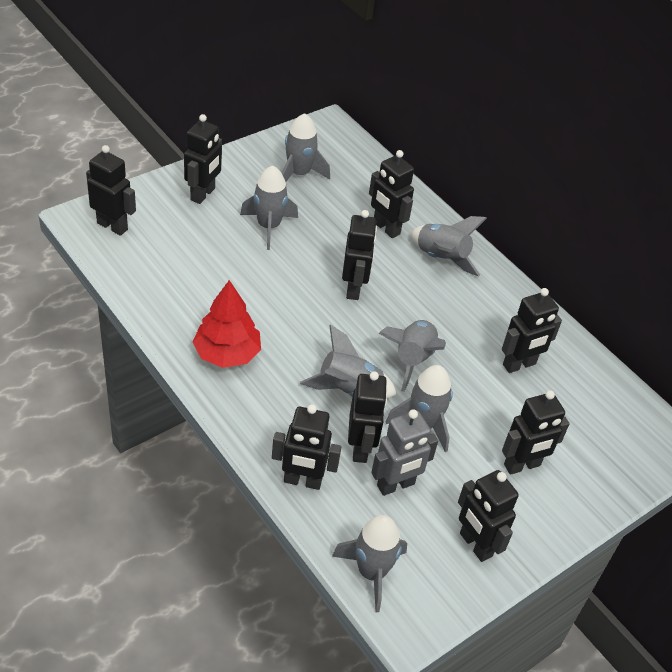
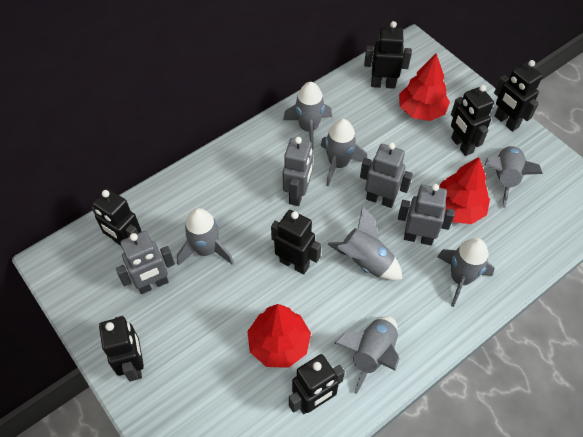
black robot: 9 -> 7
grey robot: 1 -> 4
red tree: 1 -> 3

